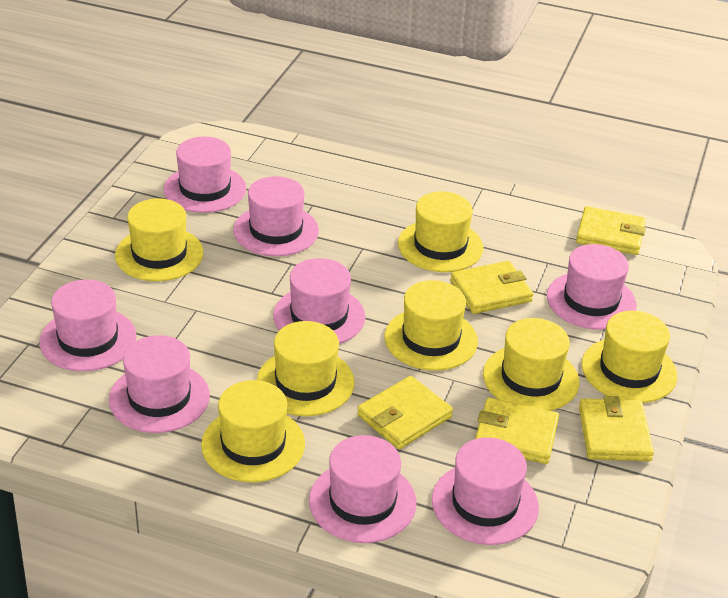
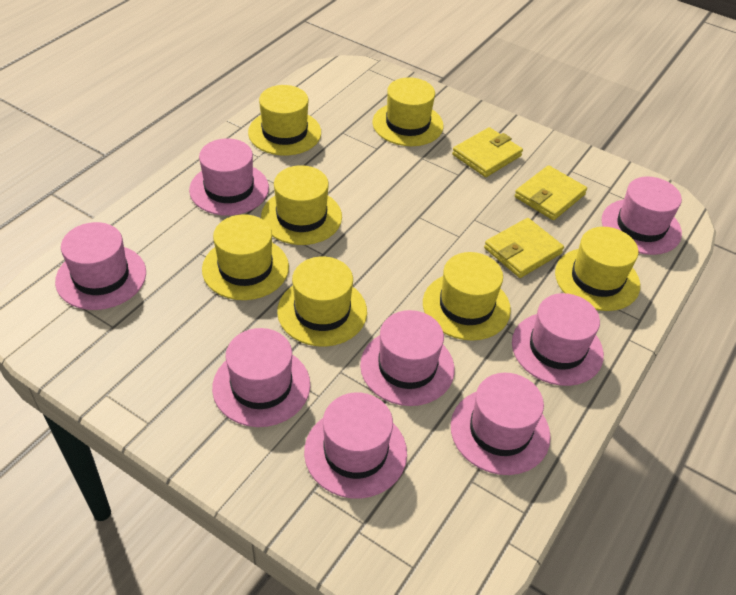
yellow wallet: 5 -> 3

